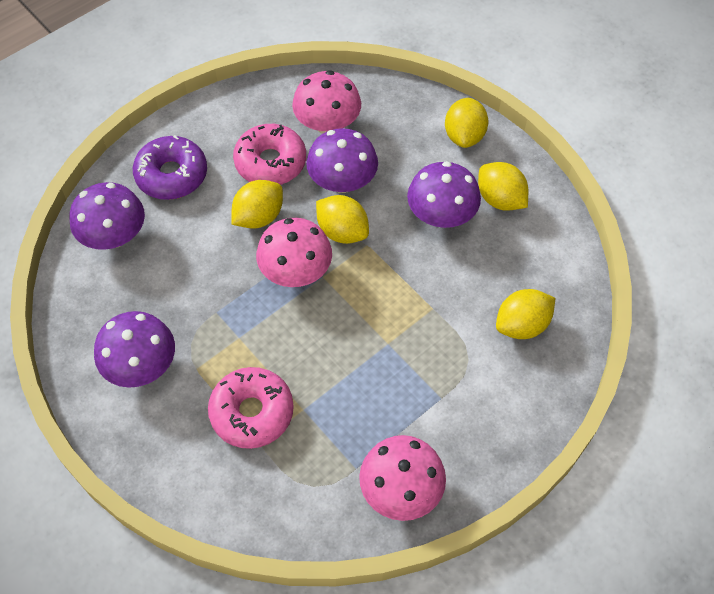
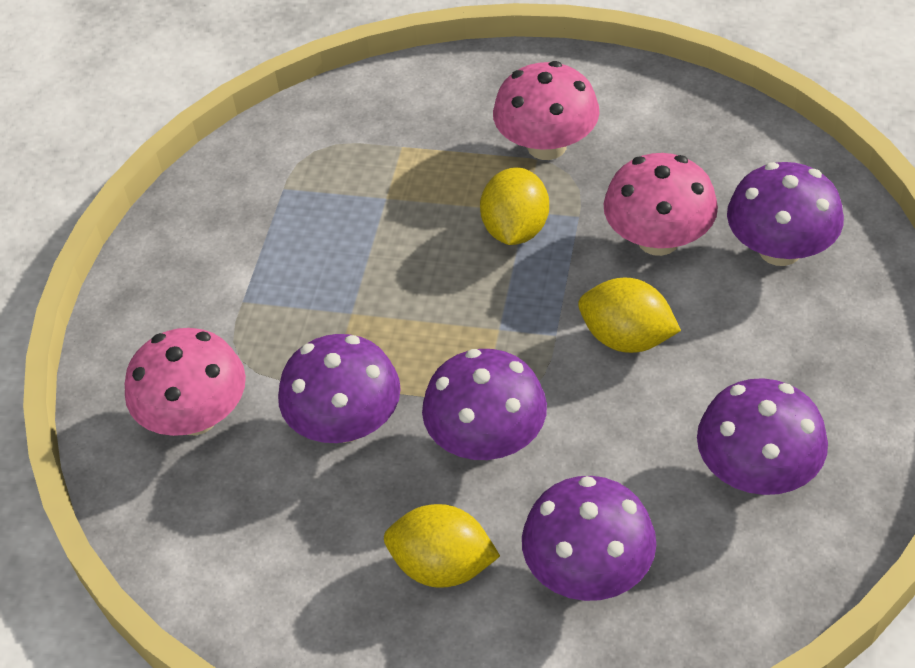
pink donut: 2 -> 0
purple donut: 1 -> 0
purple mushroom: 4 -> 5
yellow lemon: 5 -> 3

